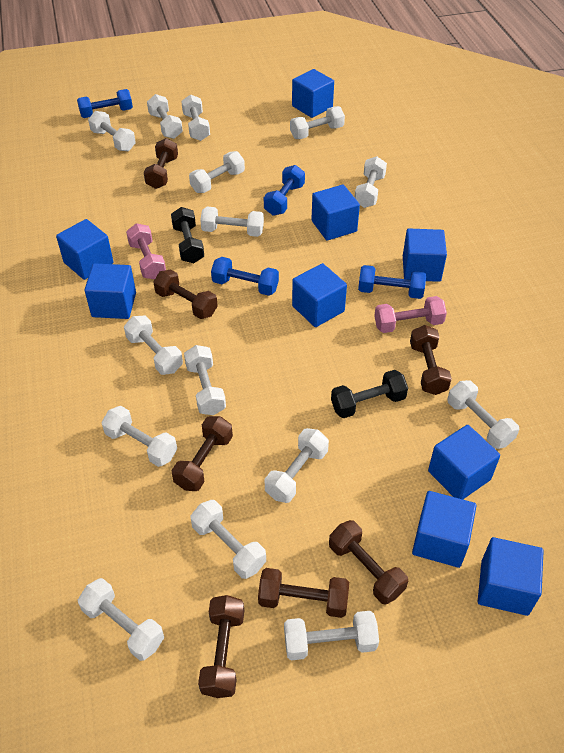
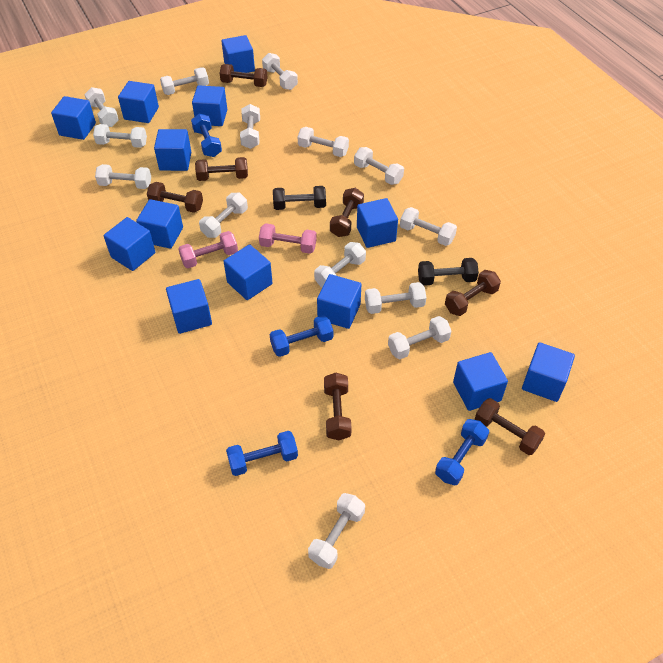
blue cube: 9 -> 13
white dumbbell: 15 -> 14

